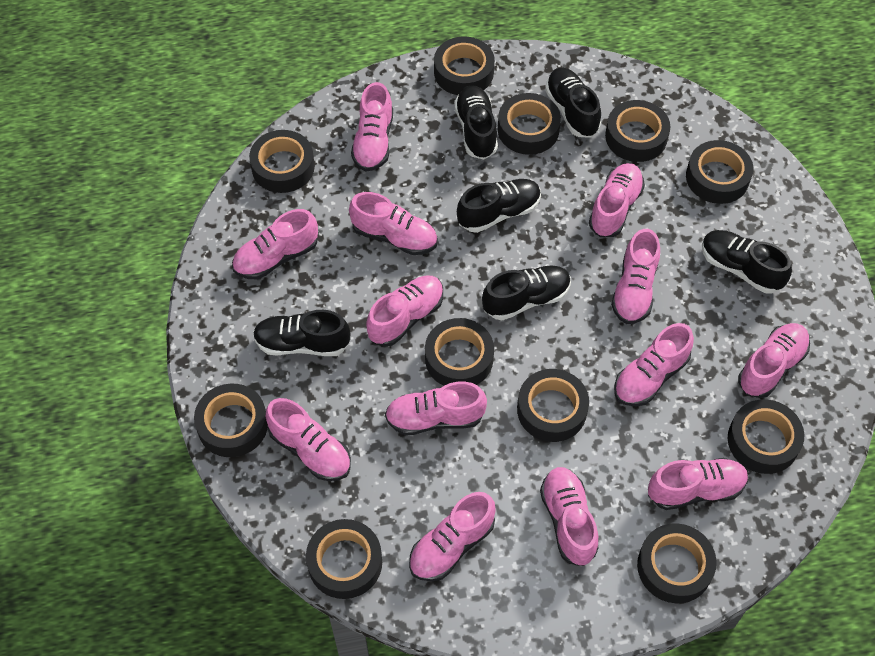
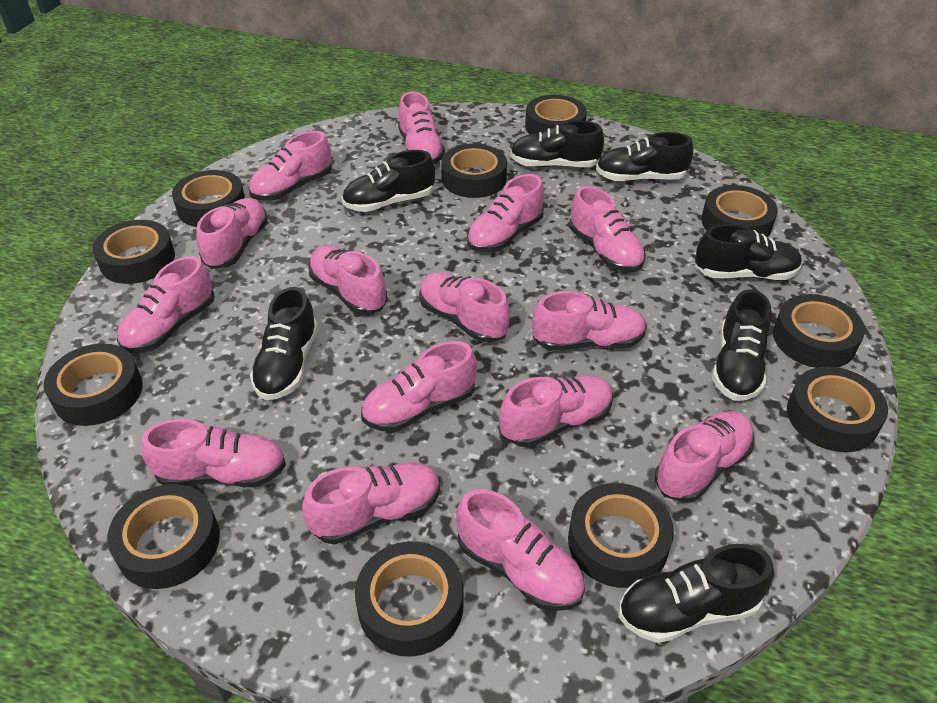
black shoe: 6 -> 7
pink shoe: 13 -> 15

